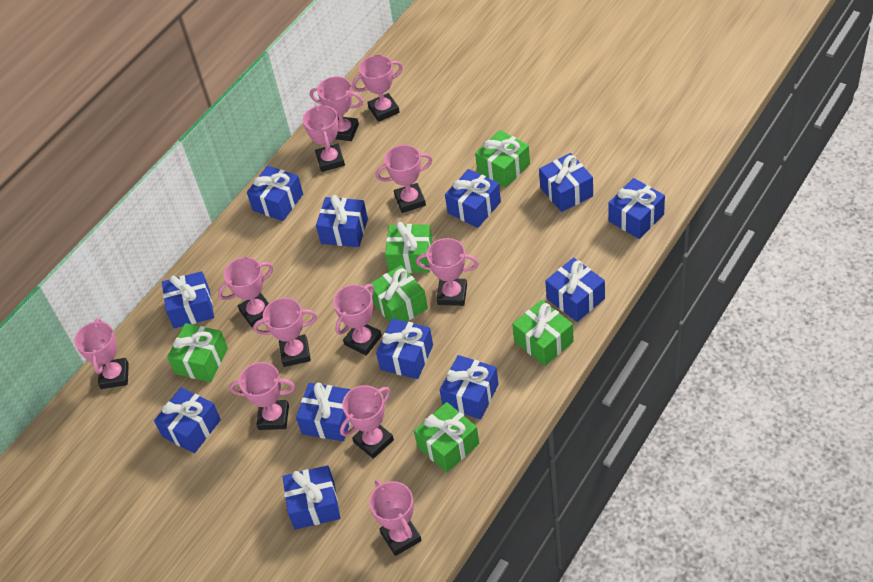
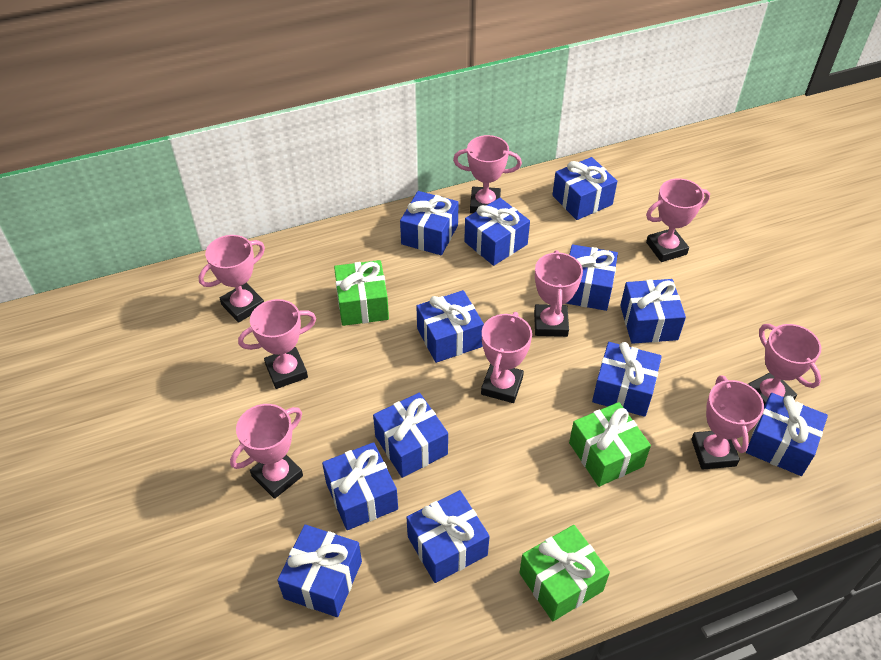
green gift: 6 -> 3
pink trophy: 12 -> 9

